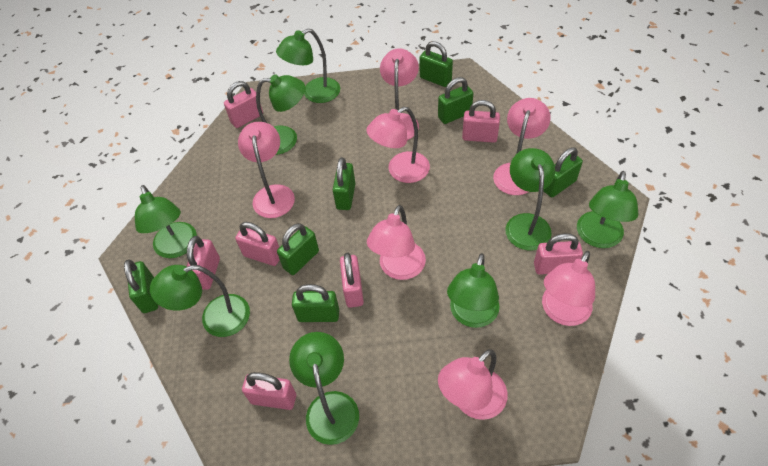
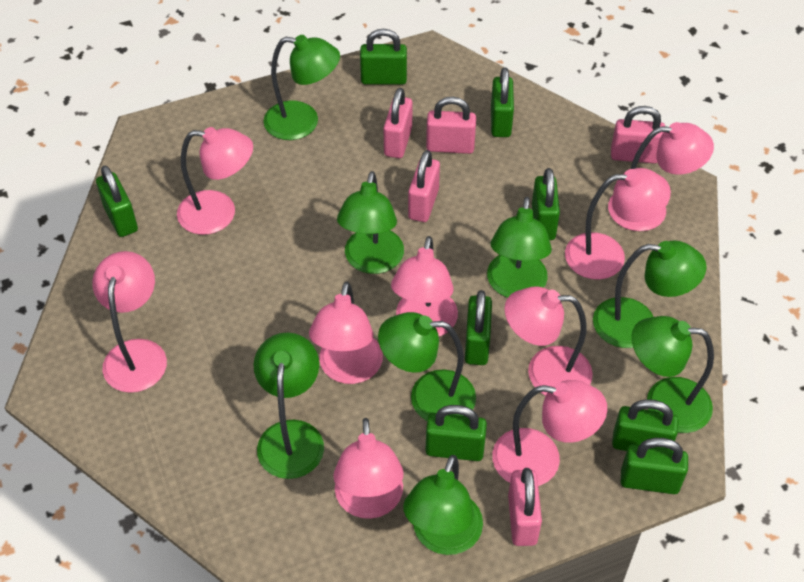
green padlock: 7 -> 8
pink lamp: 7 -> 9
pink padlock: 7 -> 5

